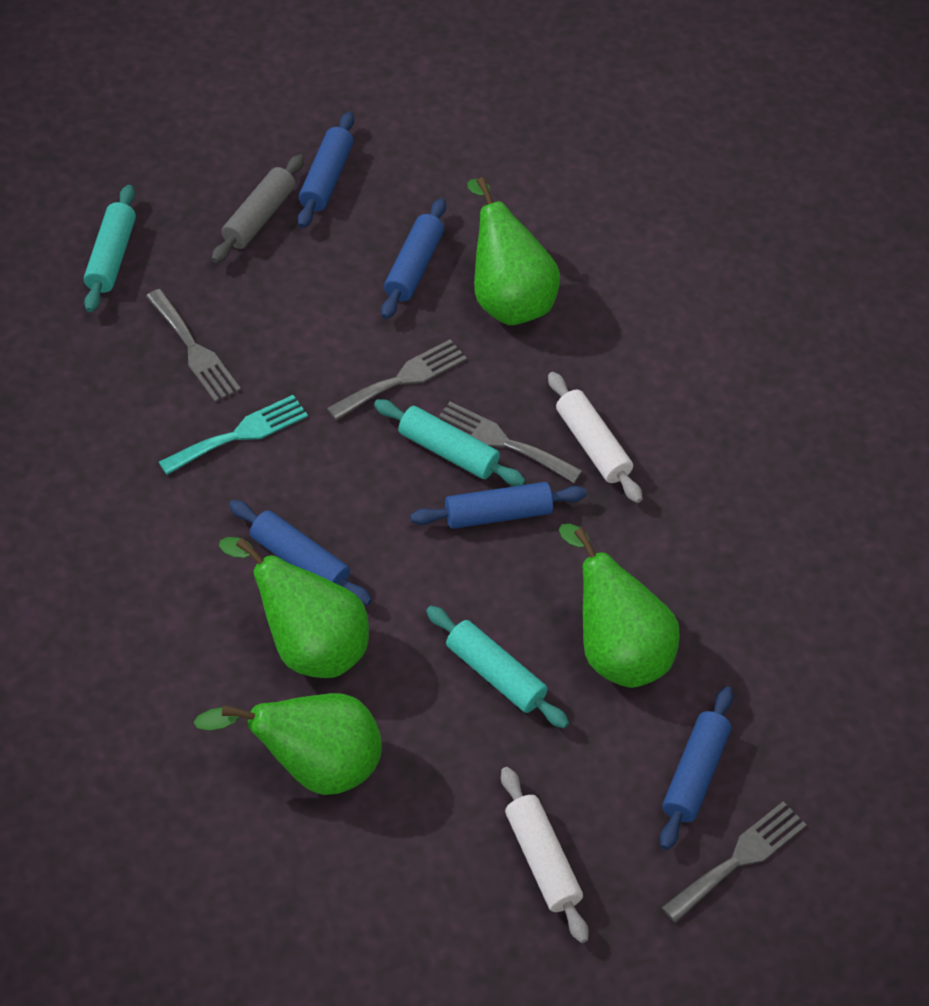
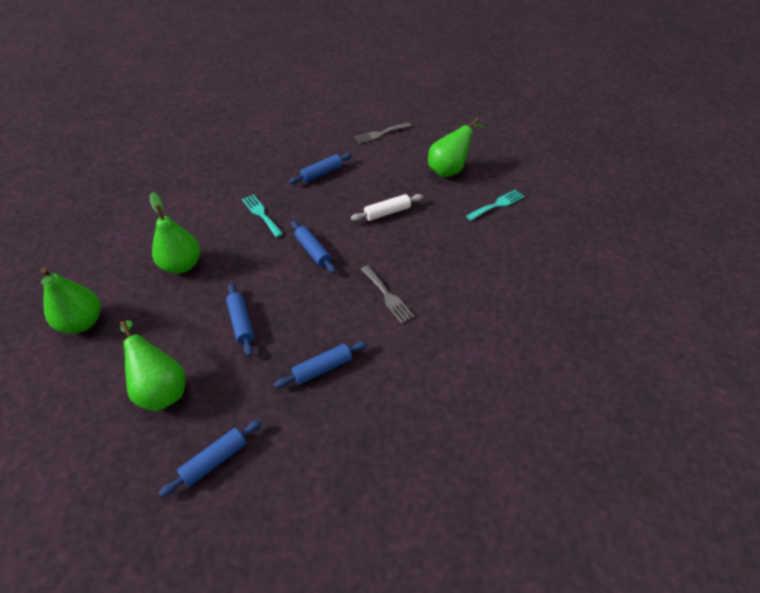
grey fork: 4 -> 2
grey rolling pin: 1 -> 0
turquoise fork: 1 -> 2
turquoise rolling pin: 3 -> 0
white rolling pin: 2 -> 1

